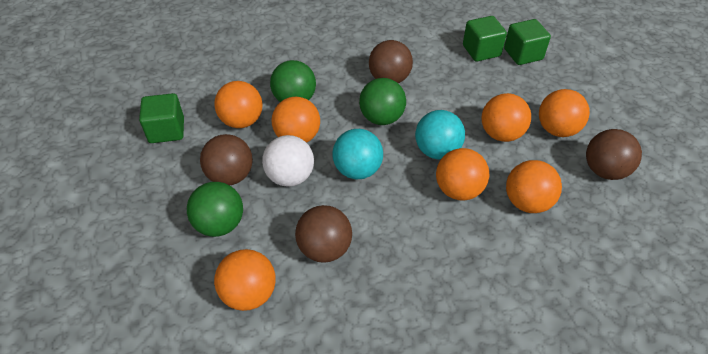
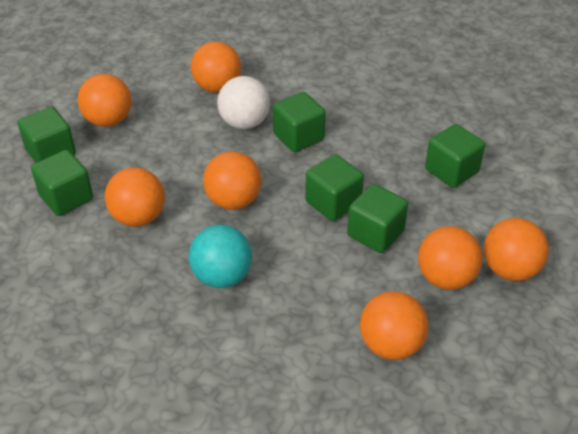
brown ball: 4 -> 0
green ball: 3 -> 0
green cube: 3 -> 6
turquoise ball: 2 -> 1

